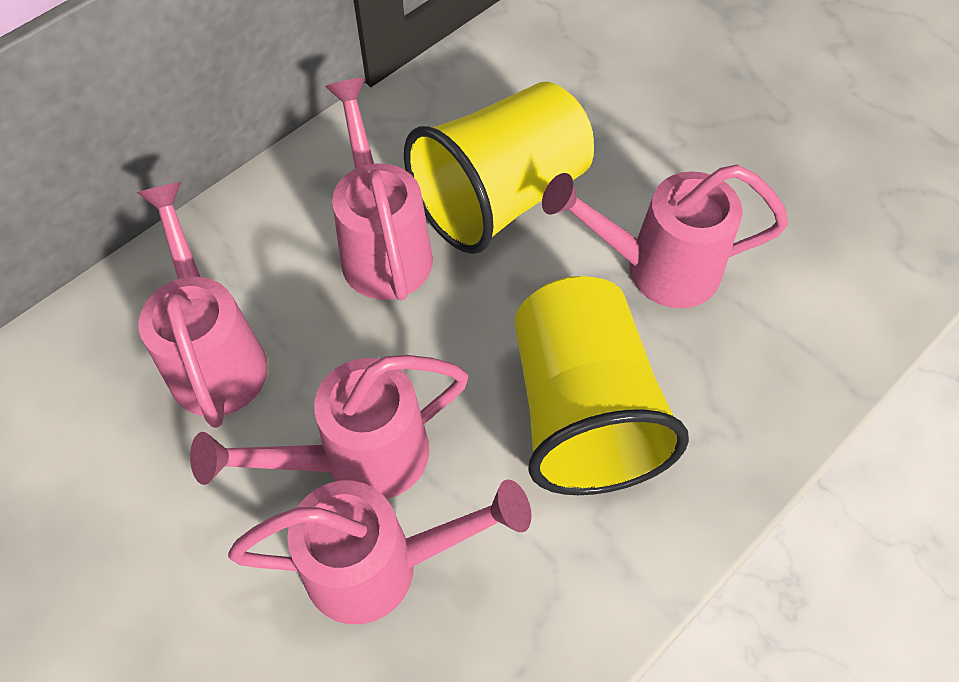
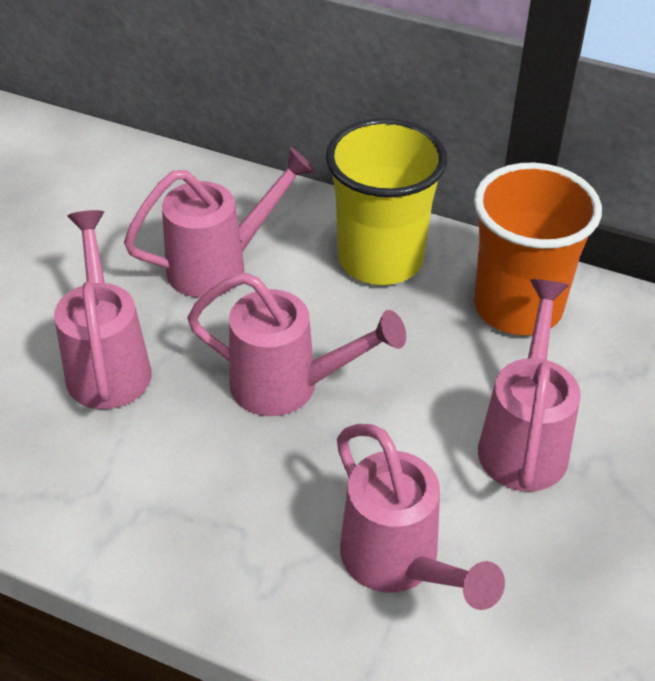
orange cup: 0 -> 1
yellow cup: 2 -> 1

